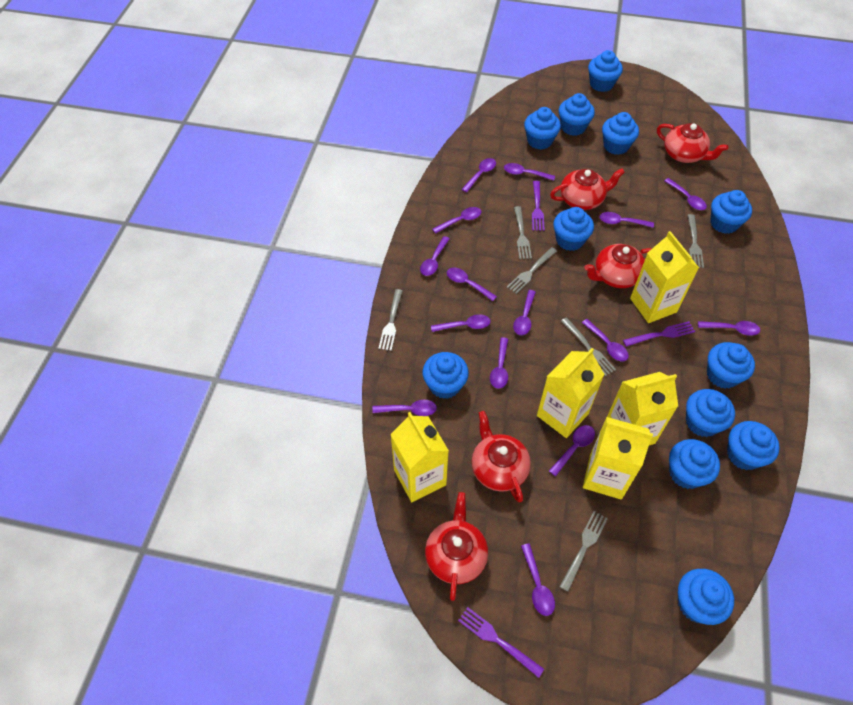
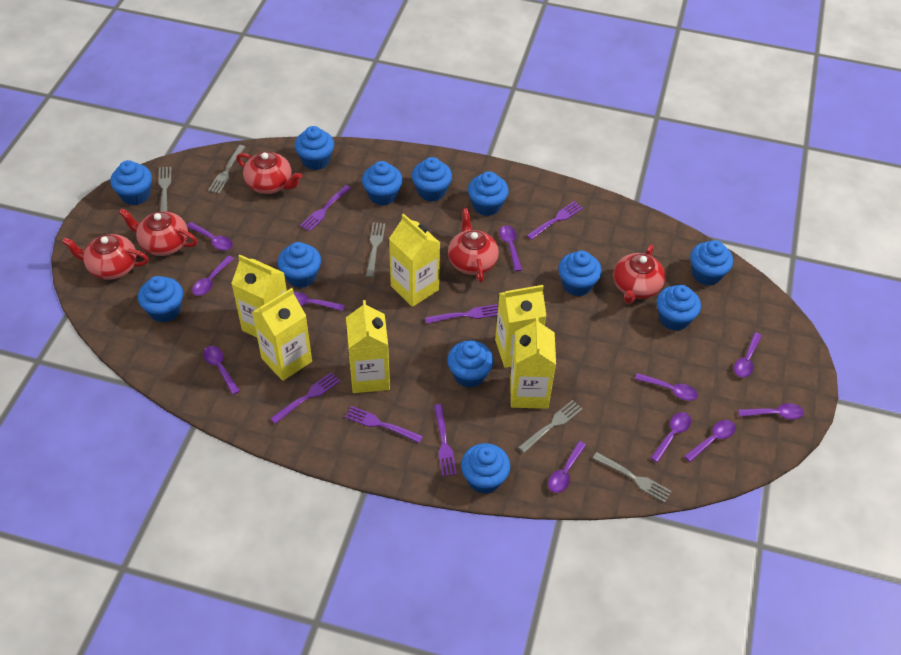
grey fork: 6 -> 5
purple fork: 3 -> 6
purple spoon: 15 -> 11
yellow carton: 5 -> 6

